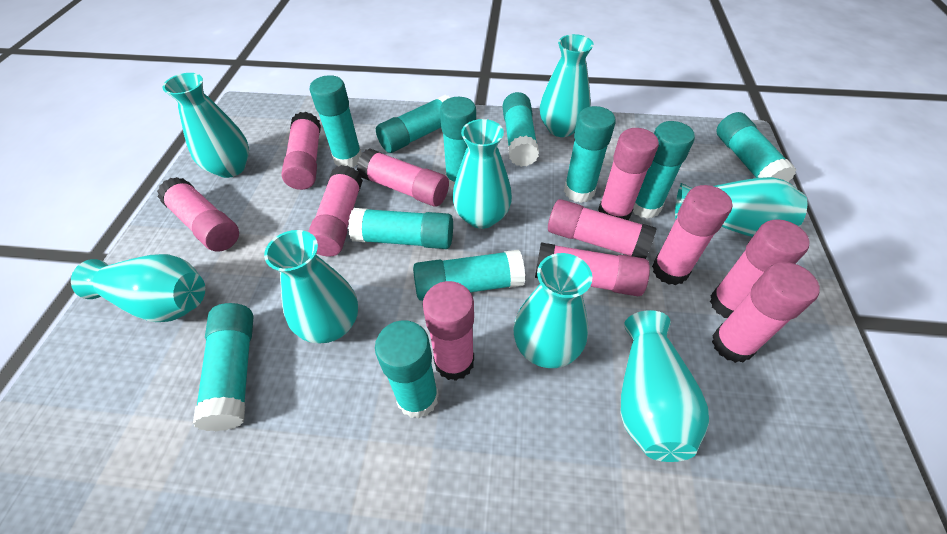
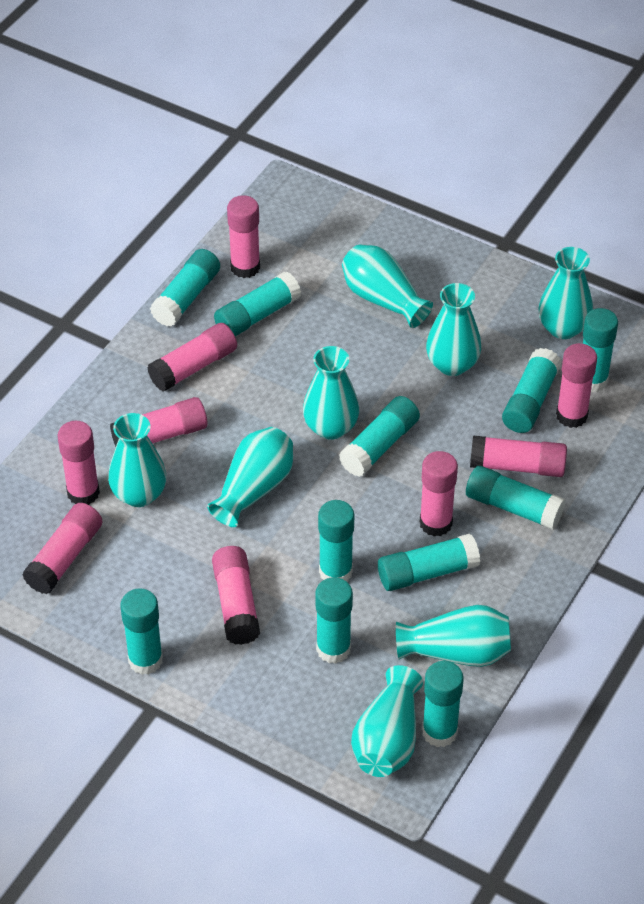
pink glue stick: 11 -> 9

